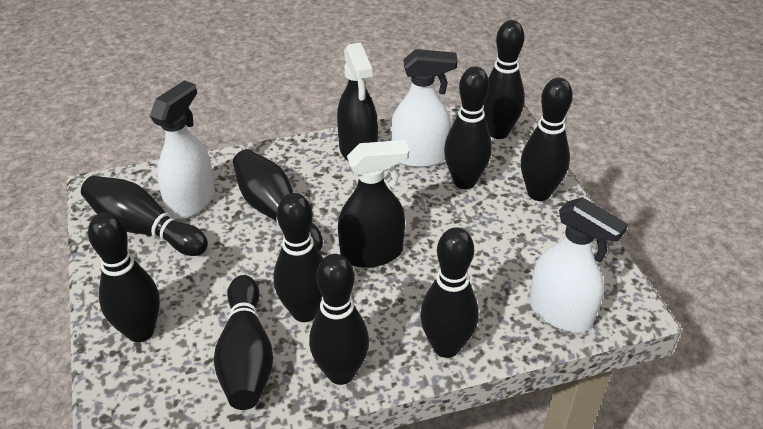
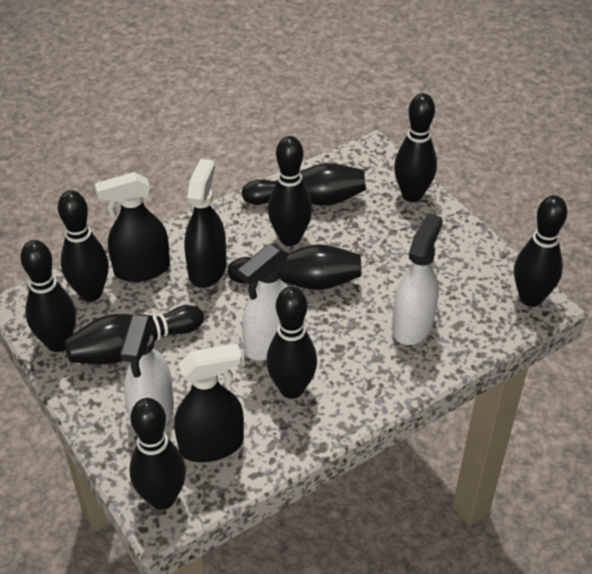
black spray bottle: 2 -> 3

